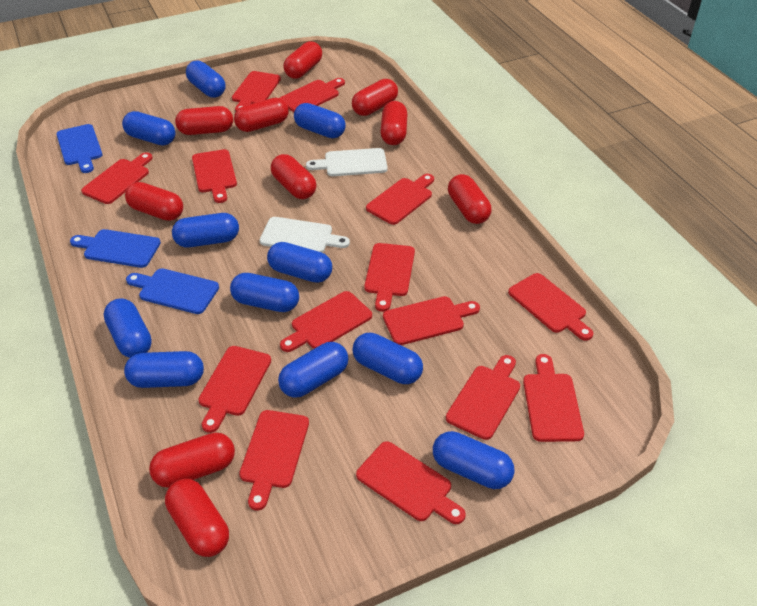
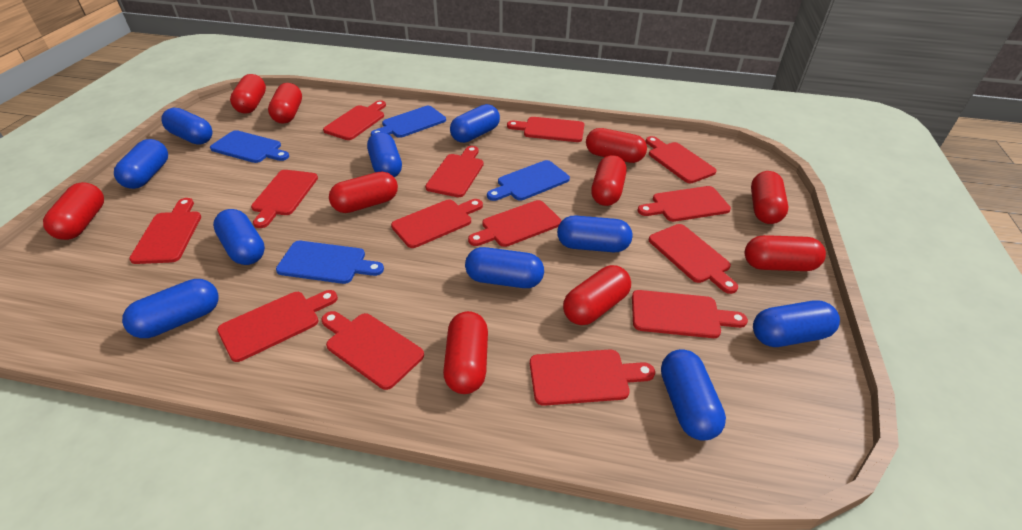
blue capsule: 11 -> 10
blue cutting board: 3 -> 4
white cutting board: 2 -> 0

